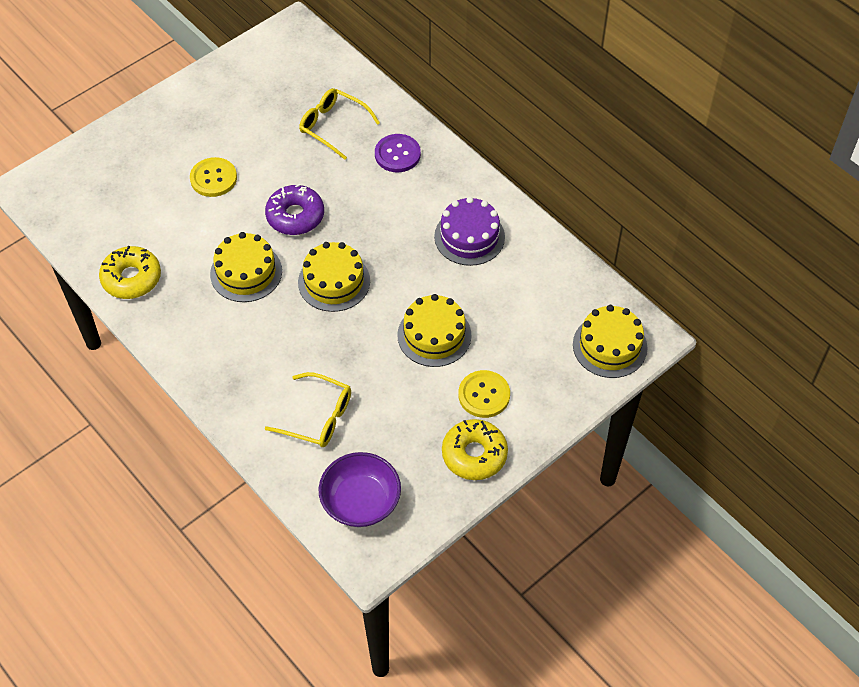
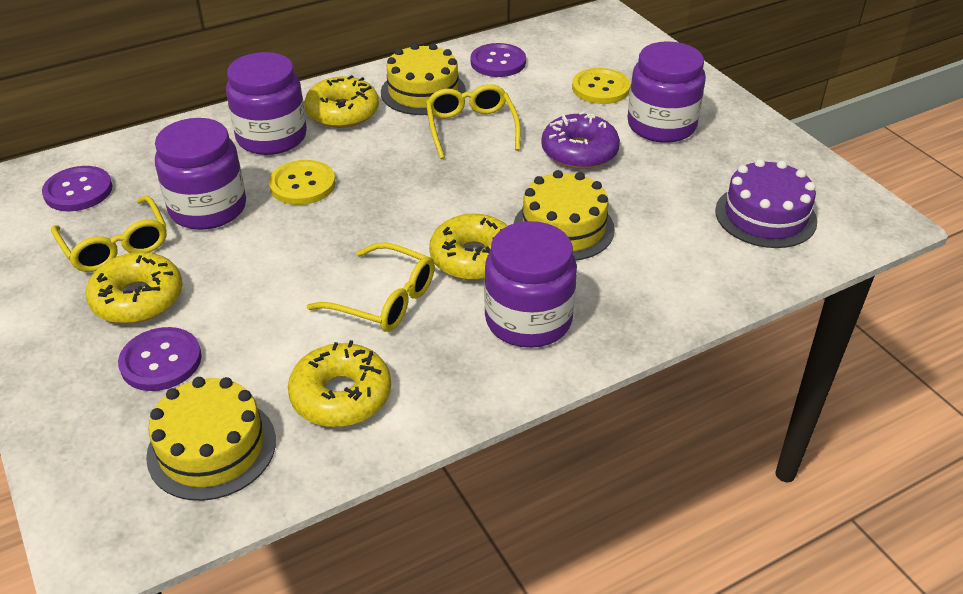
purple bowl: 1 -> 0
purple button: 1 -> 3
purple jar: 0 -> 4
yellow cake: 4 -> 3
yellow donut: 2 -> 4
yellow glasses: 2 -> 3

